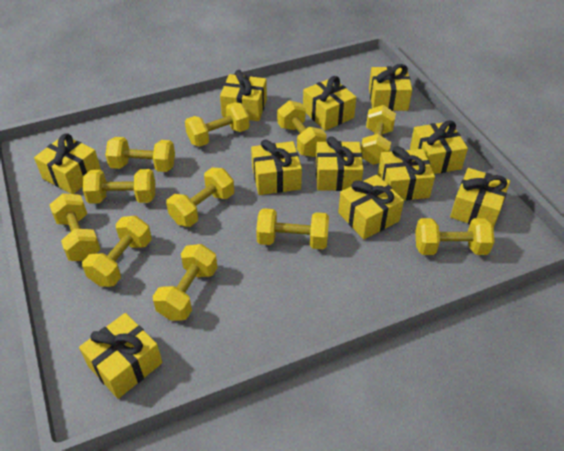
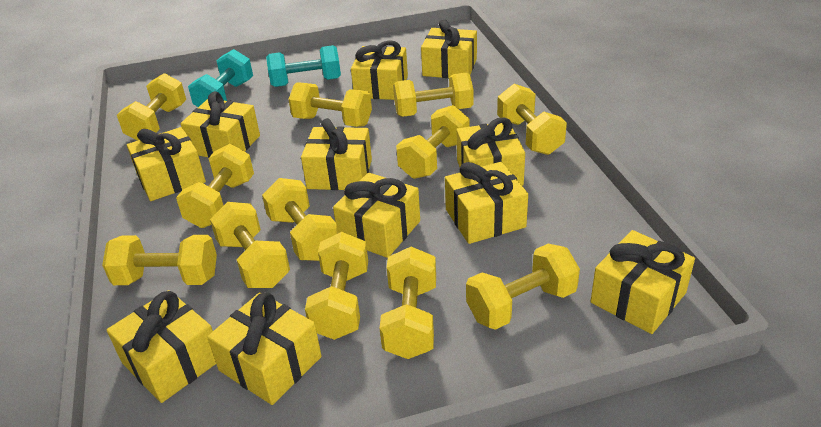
turquoise dumbbell: 0 -> 2
yellow dumbbell: 11 -> 12

